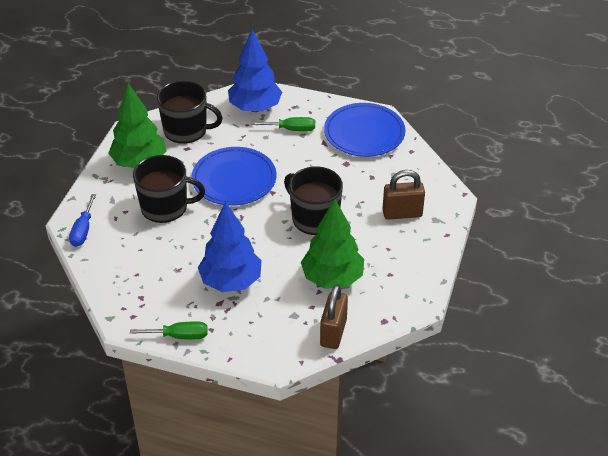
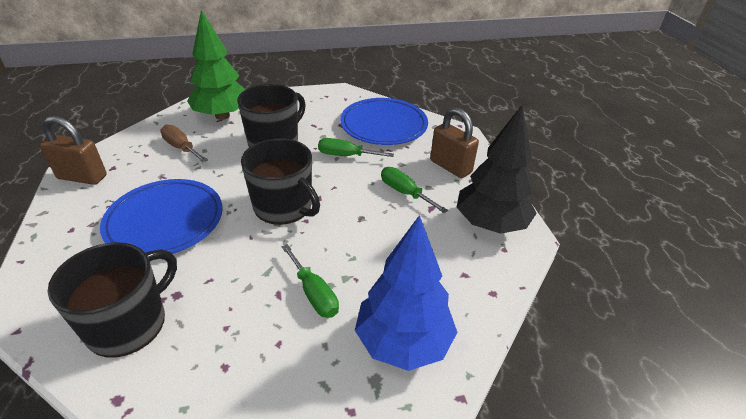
black tree: 0 -> 1
blue screwdriver: 1 -> 0
blue tree: 2 -> 1
brown screwdriver: 0 -> 1
green screwdriver: 2 -> 3
green tree: 2 -> 1

